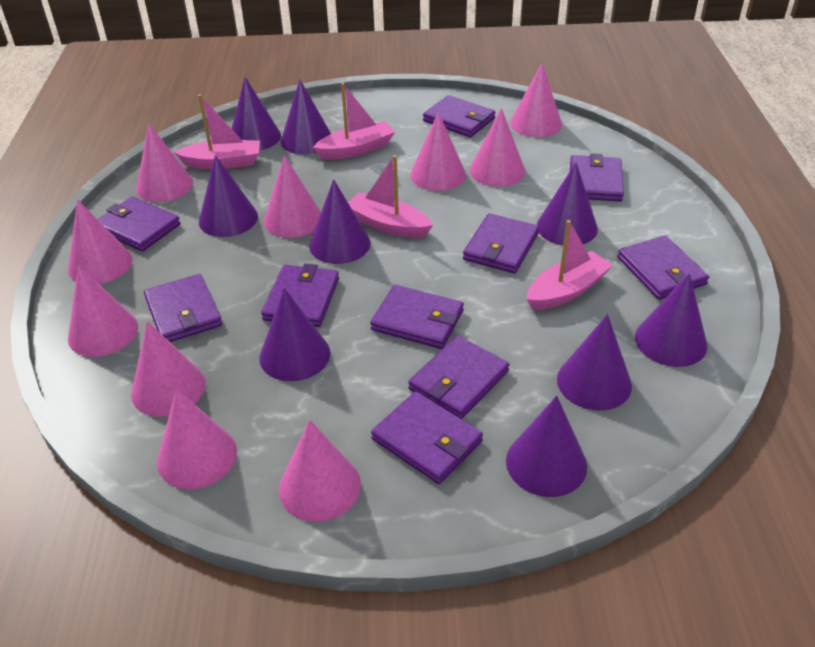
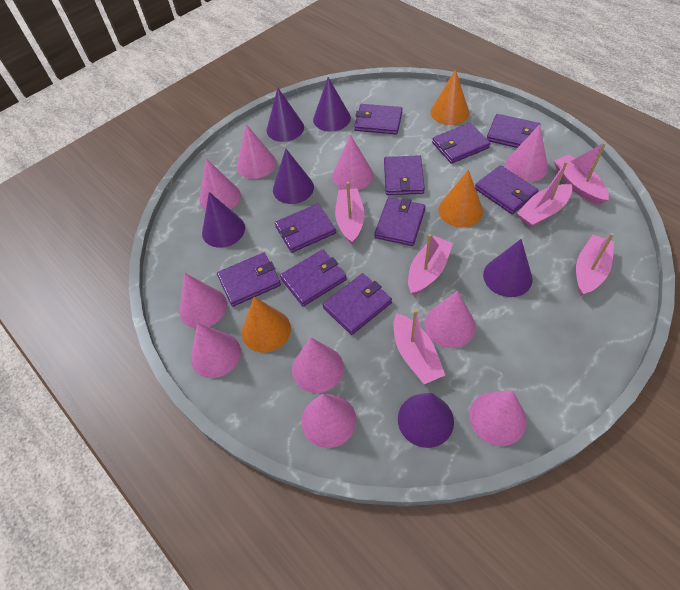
orange cone: 0 -> 3
pink boat: 4 -> 6
purple cone: 9 -> 6

